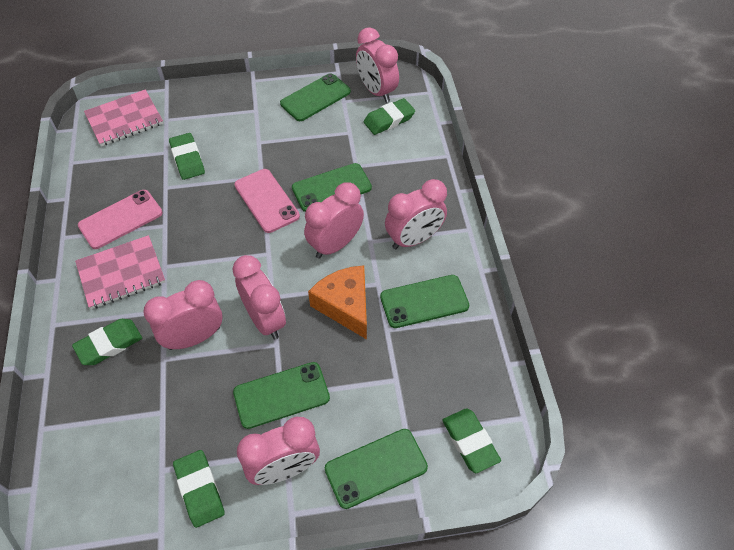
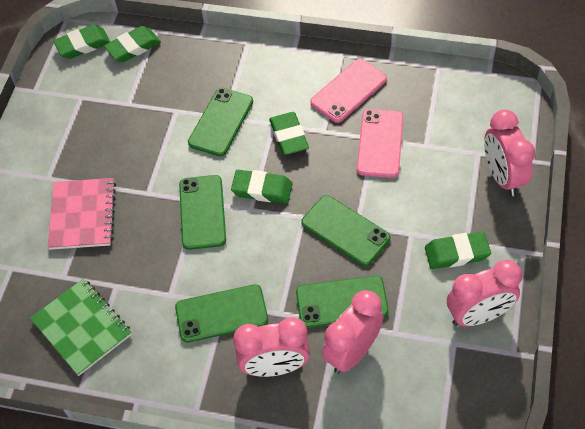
green notebook: 0 -> 1
orange cheese: 1 -> 0
pink clock: 6 -> 4
pink notebook: 2 -> 1

